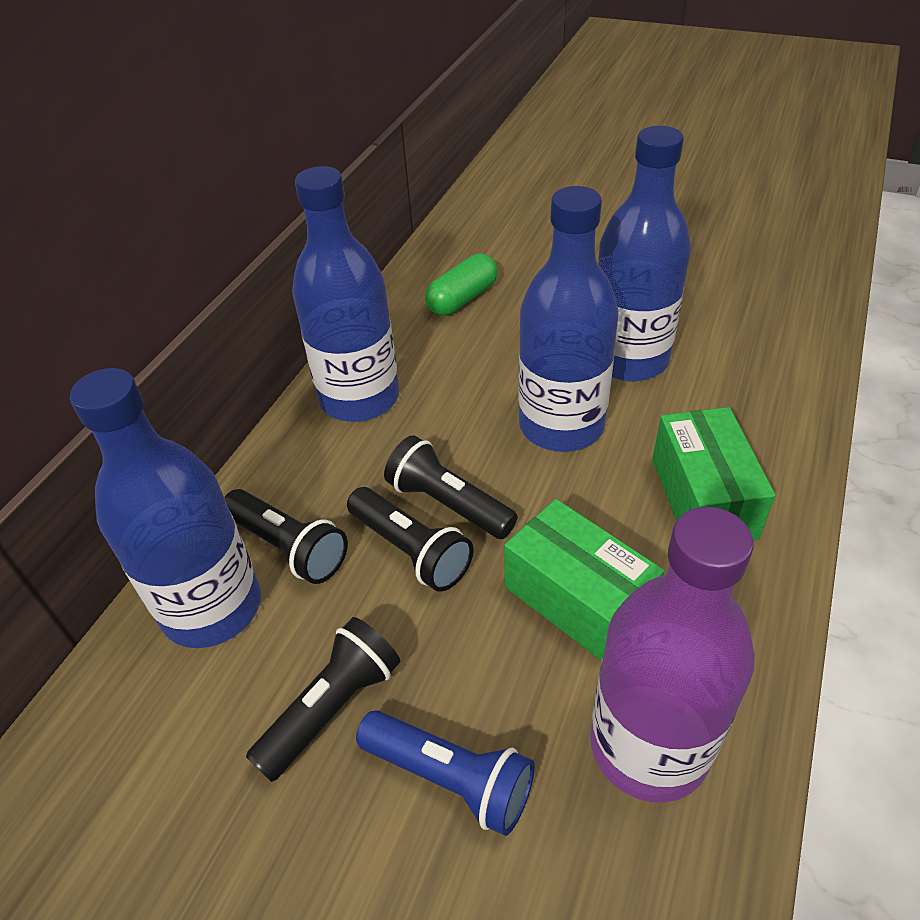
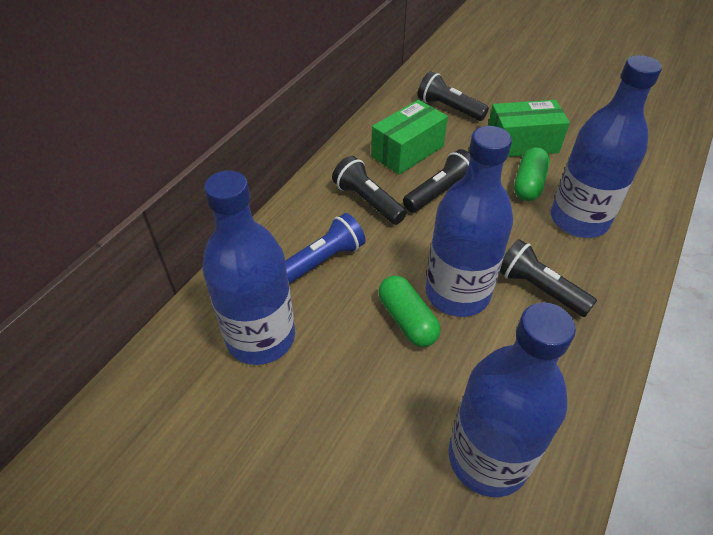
green capsule: 1 -> 2
purple bottle: 1 -> 0

